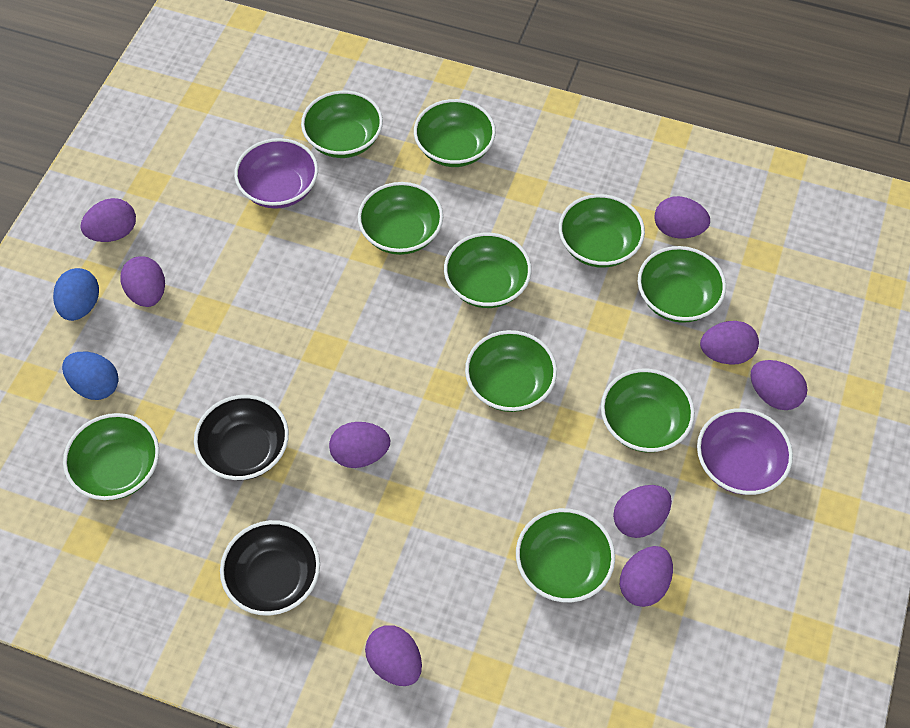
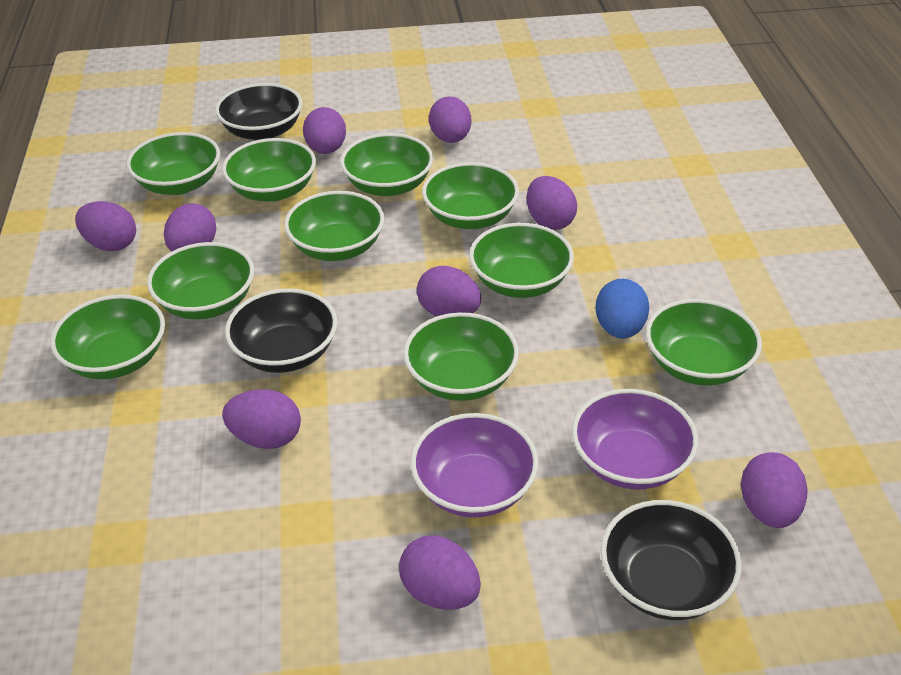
black bowl: 2 -> 3
blue egg: 2 -> 1

